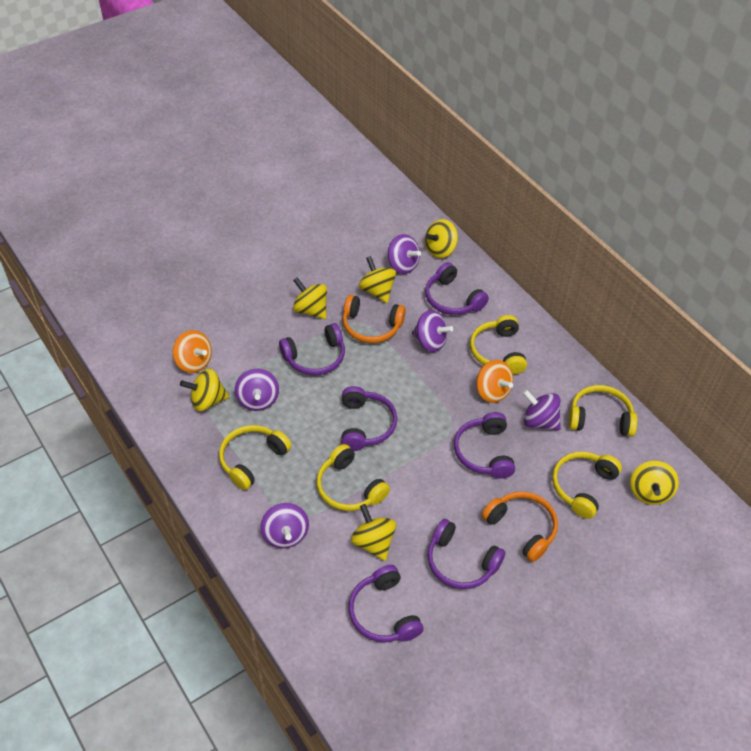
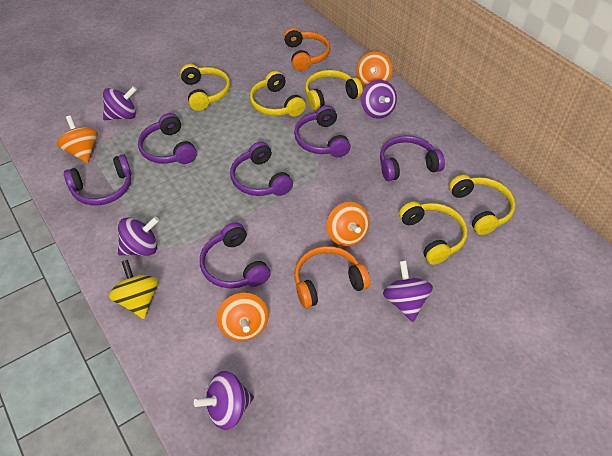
orange spinning top: 2 -> 4
yellow spinning top: 6 -> 1

